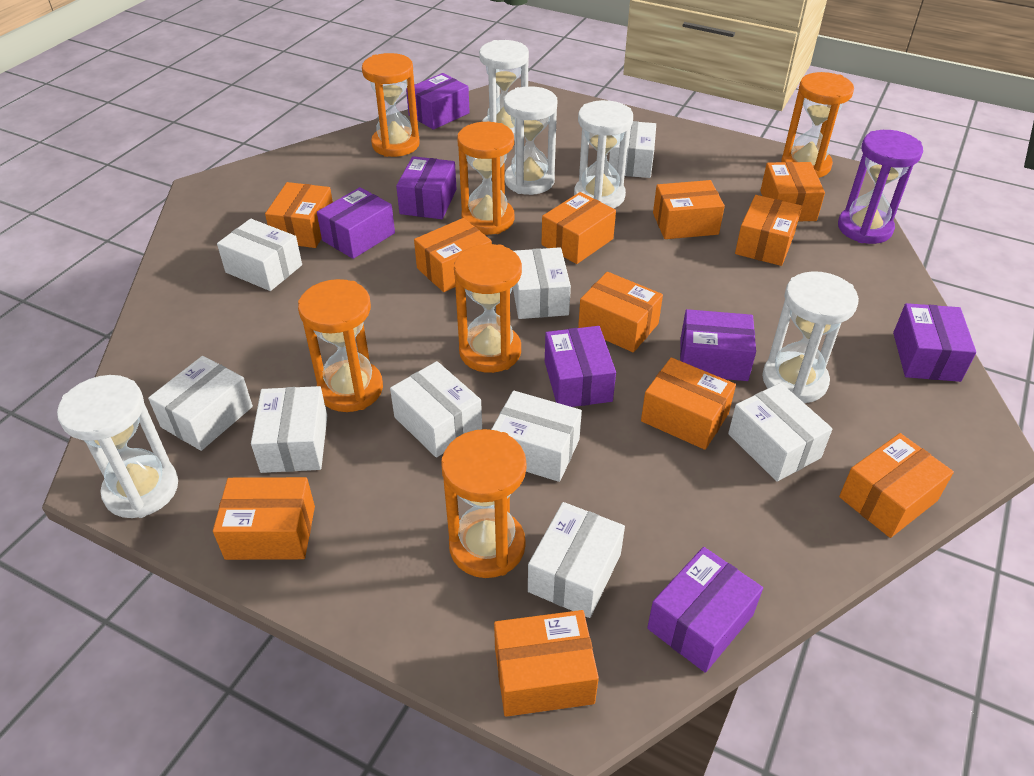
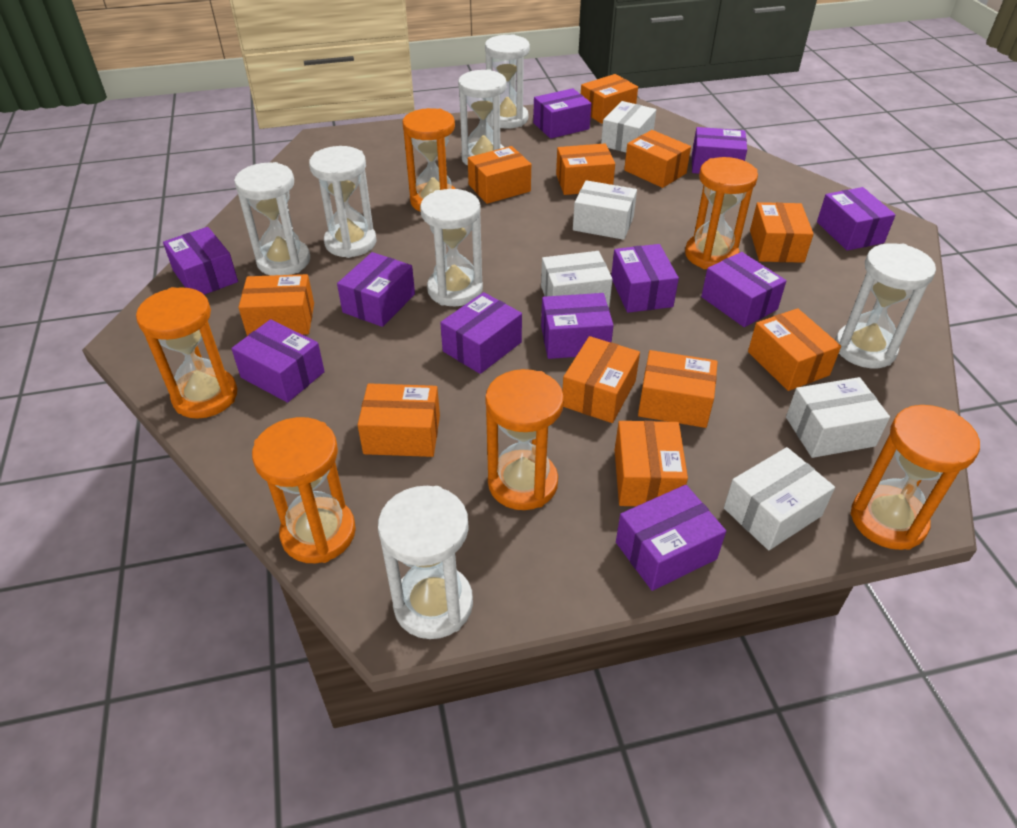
purple box: 7 -> 11
purple hourglass: 1 -> 0
white box: 9 -> 5
white hourglass: 5 -> 7

